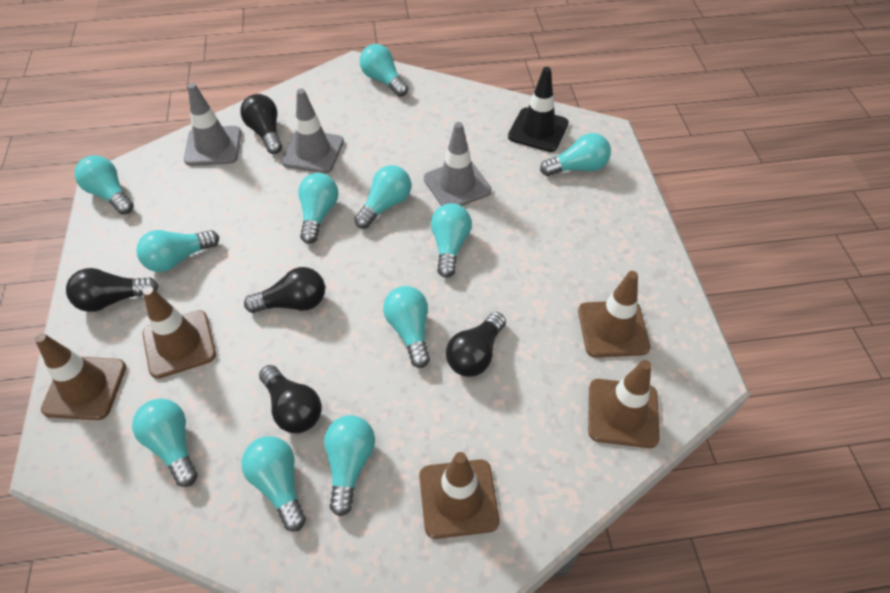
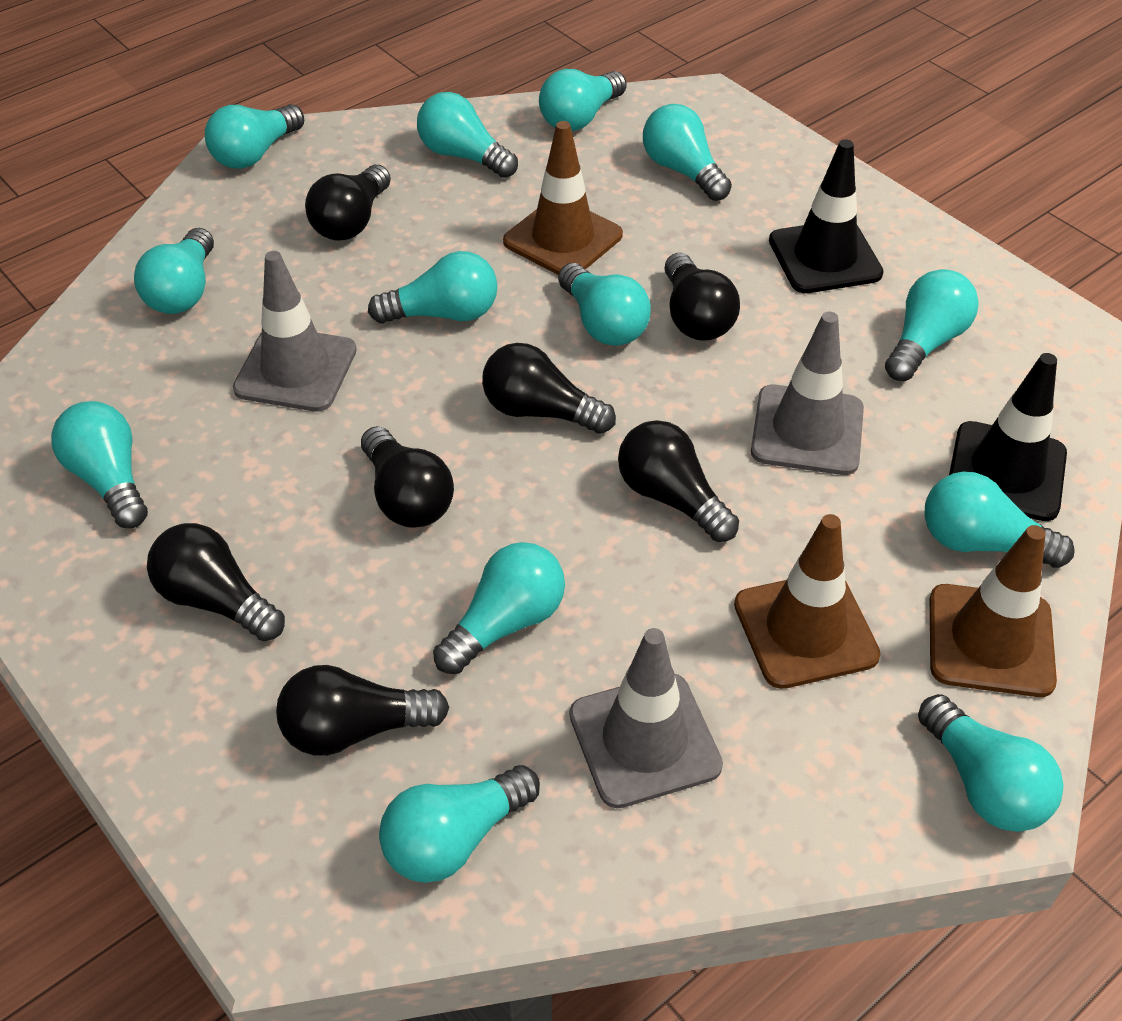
black light bulb: 5 -> 7
black traffic cone: 1 -> 2
brown traffic cone: 5 -> 3
turquoise light bulb: 11 -> 13

